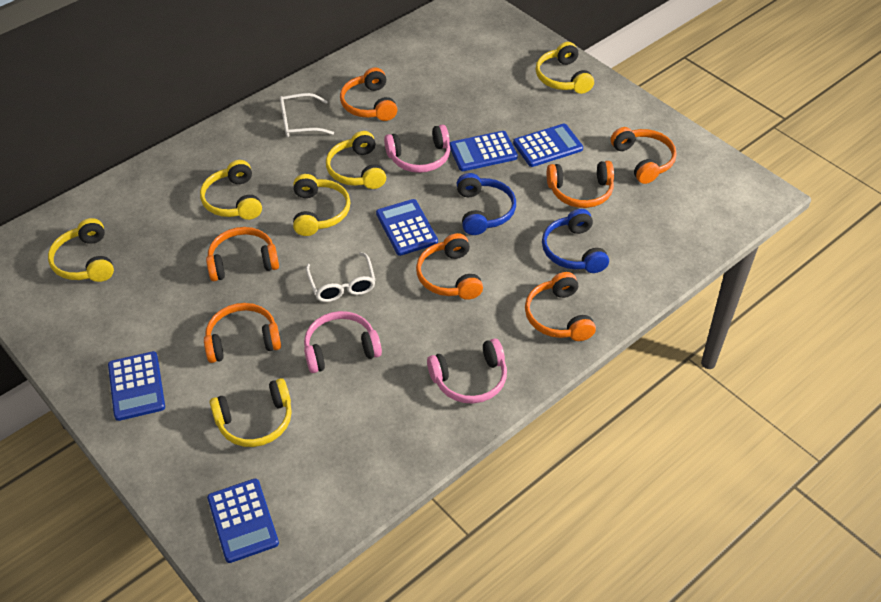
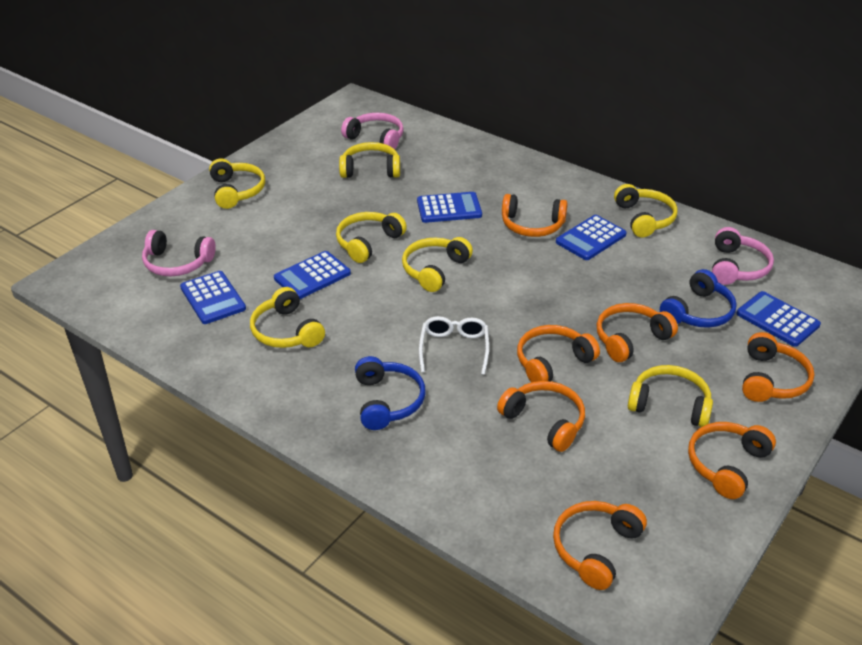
white glasses: 2 -> 1
yellow headphones: 6 -> 7

